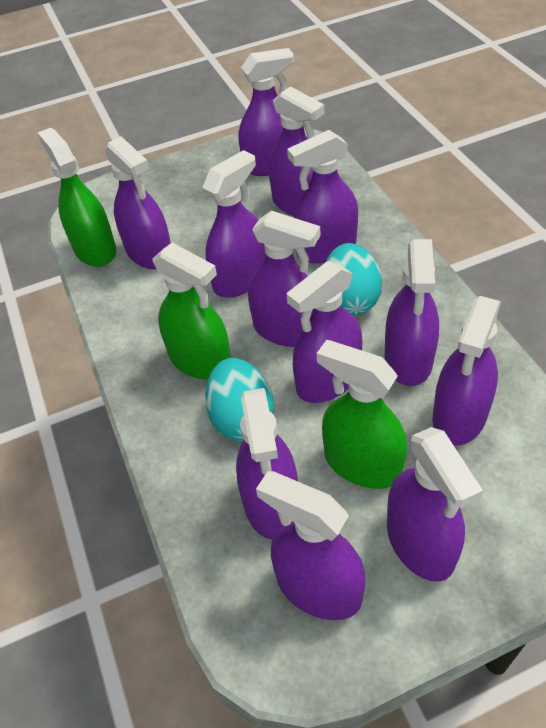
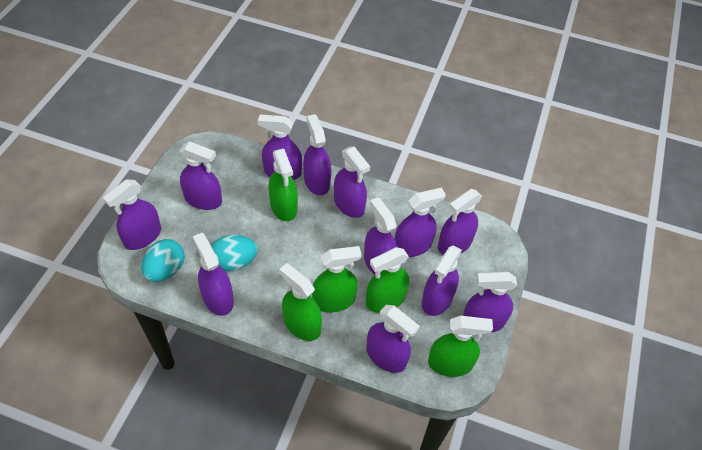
green spray bottle: 3 -> 5

